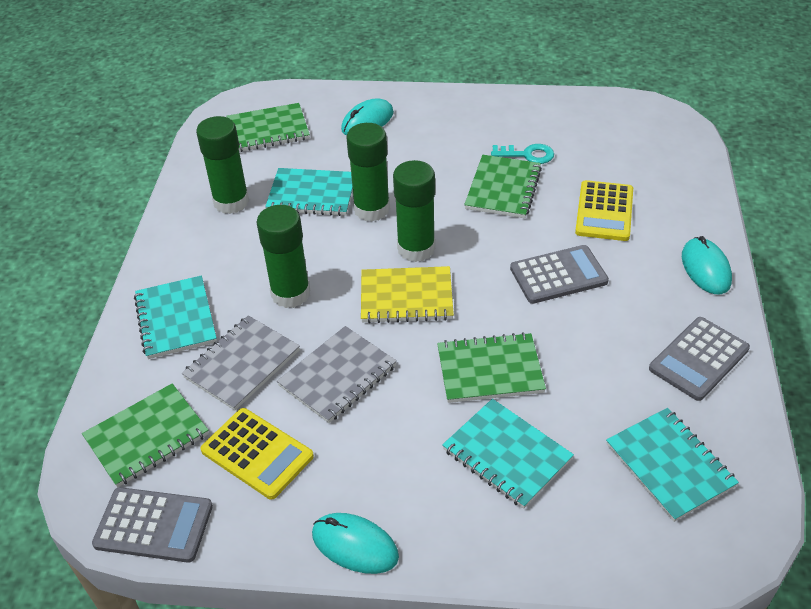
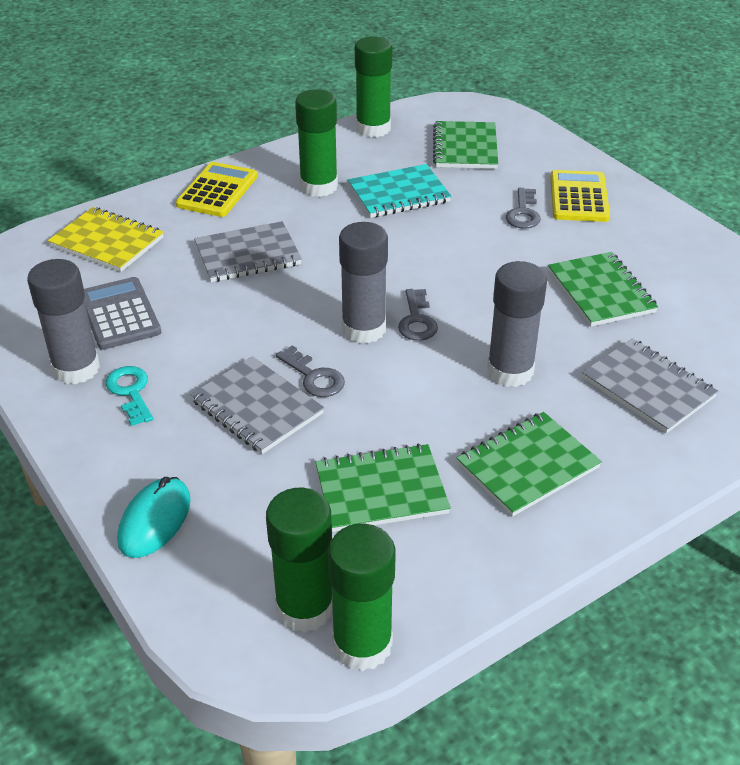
grey calculator: 3 -> 1
grey glue stick: 0 -> 3
grey key: 0 -> 3
grey notebook: 2 -> 3
turquoise mouse: 3 -> 1
turquoise notebook: 4 -> 1

